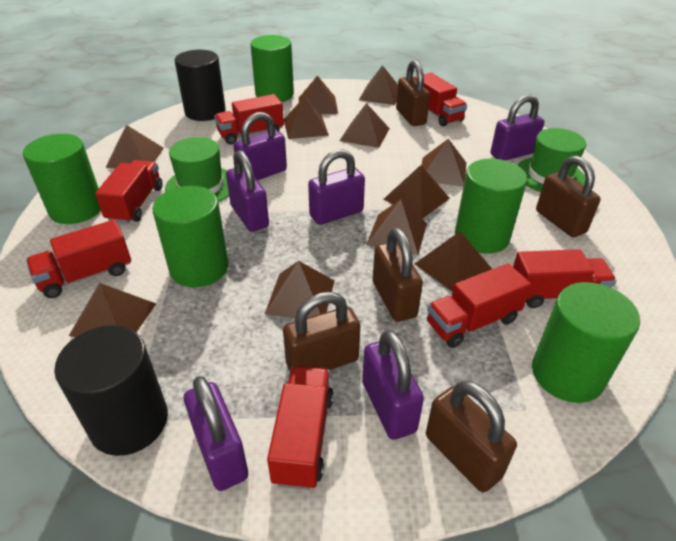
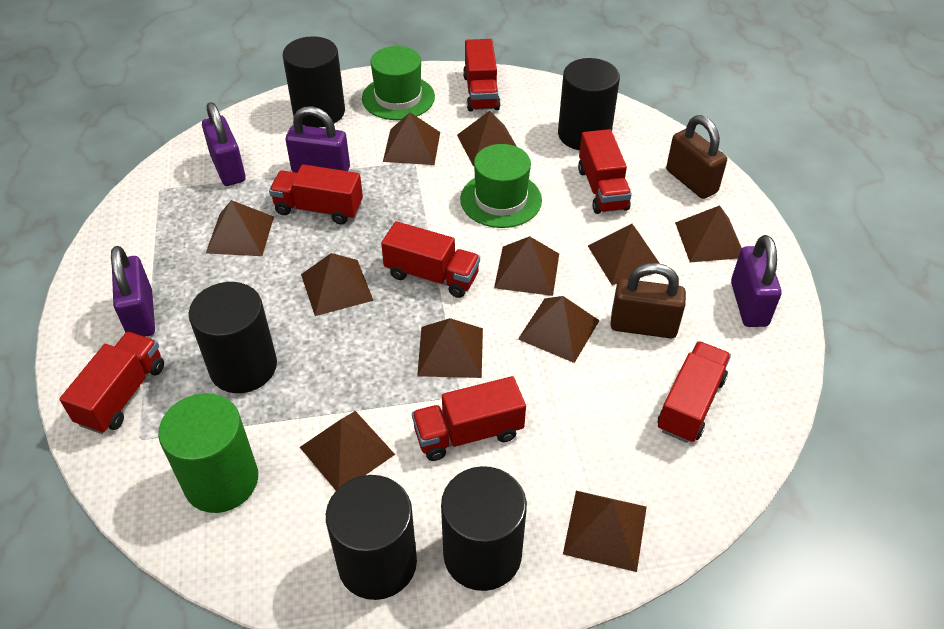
black cylinder: 2 -> 5
brown padlock: 5 -> 2
green cylinder: 5 -> 1
purple padlock: 6 -> 4

